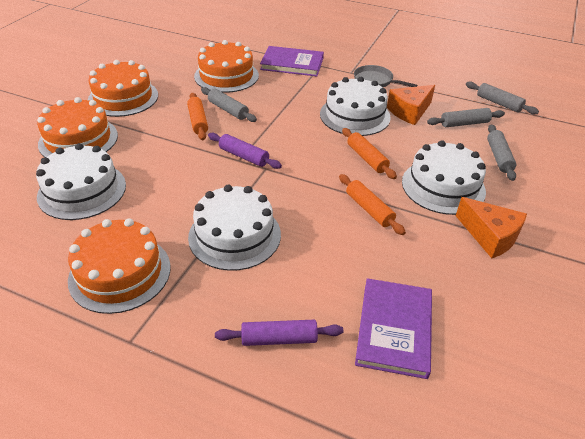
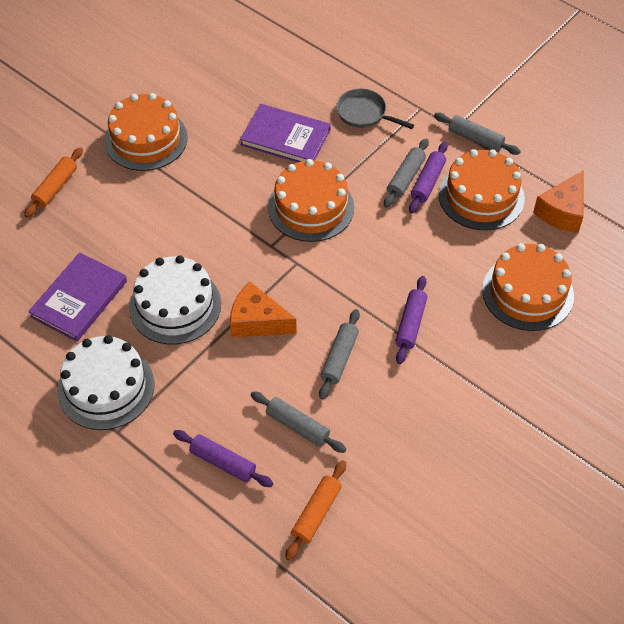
orange rolling pin: 3 -> 2
purple rolling pin: 2 -> 3
white cake: 4 -> 2

